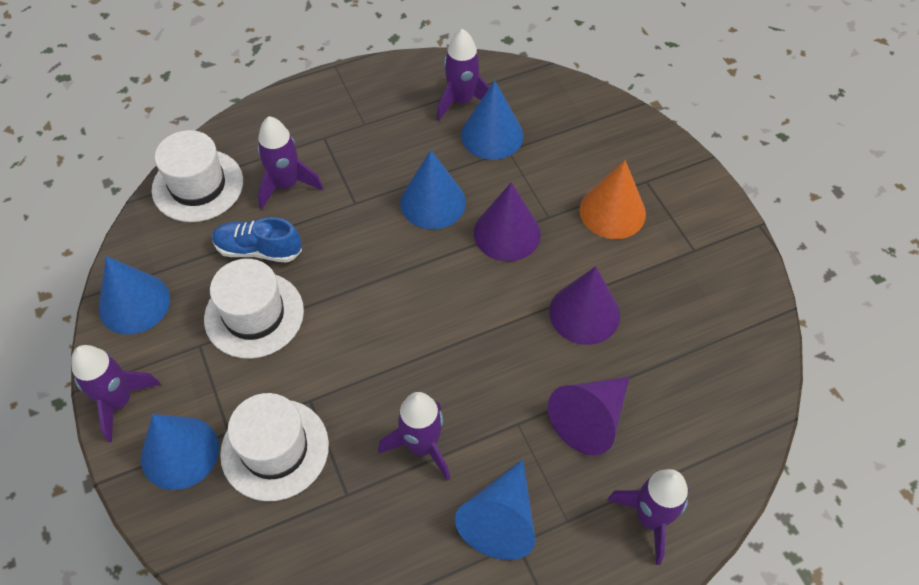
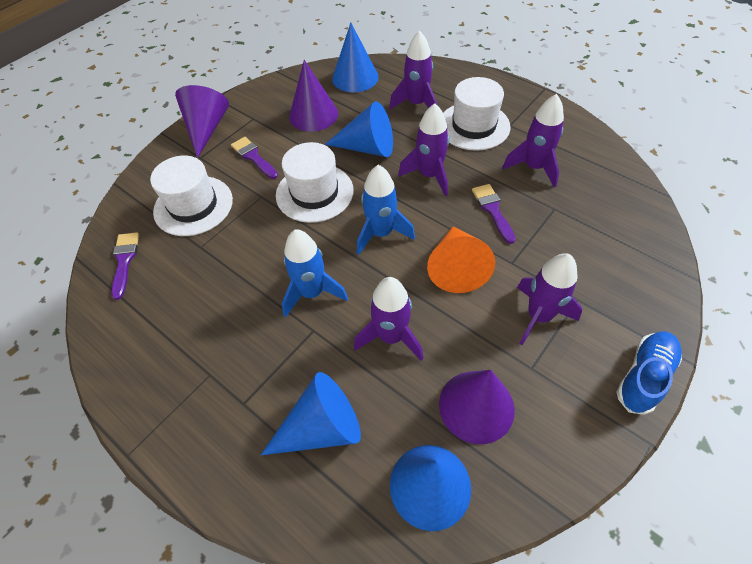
blue cone: 5 -> 4
blue rocket: 0 -> 2
purple brush: 0 -> 3

